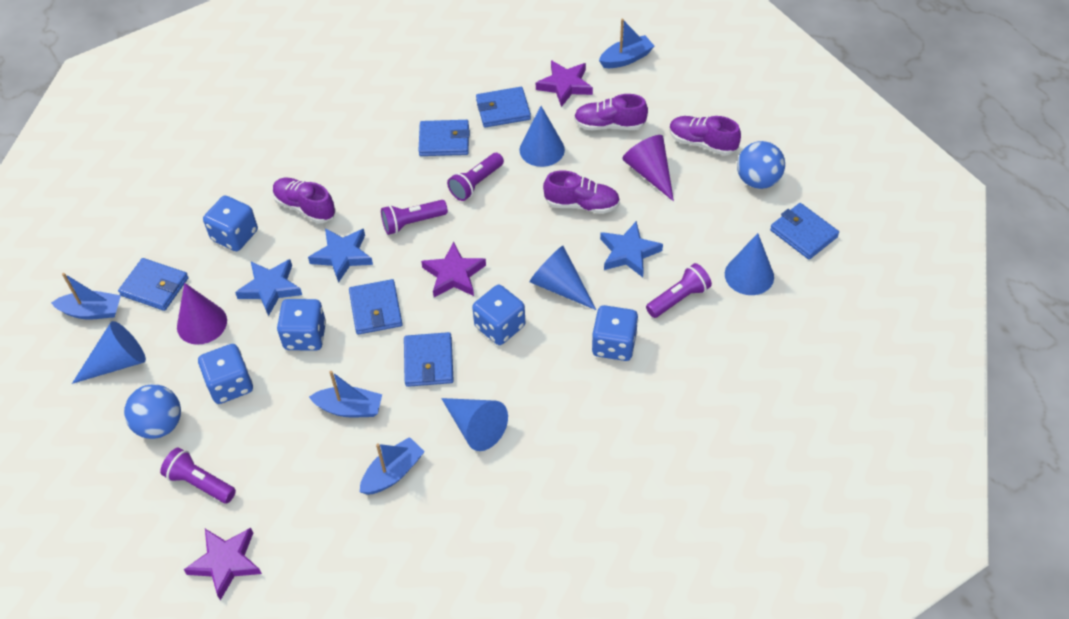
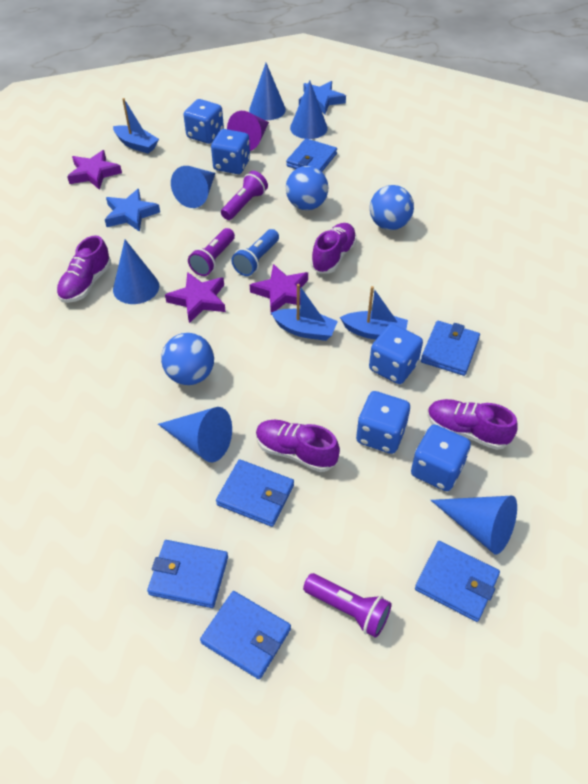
blue ball: 2 -> 3
blue boat: 4 -> 3
blue cone: 5 -> 6
blue flashlight: 0 -> 1
blue star: 3 -> 2
purple cone: 2 -> 1
purple flashlight: 4 -> 3

